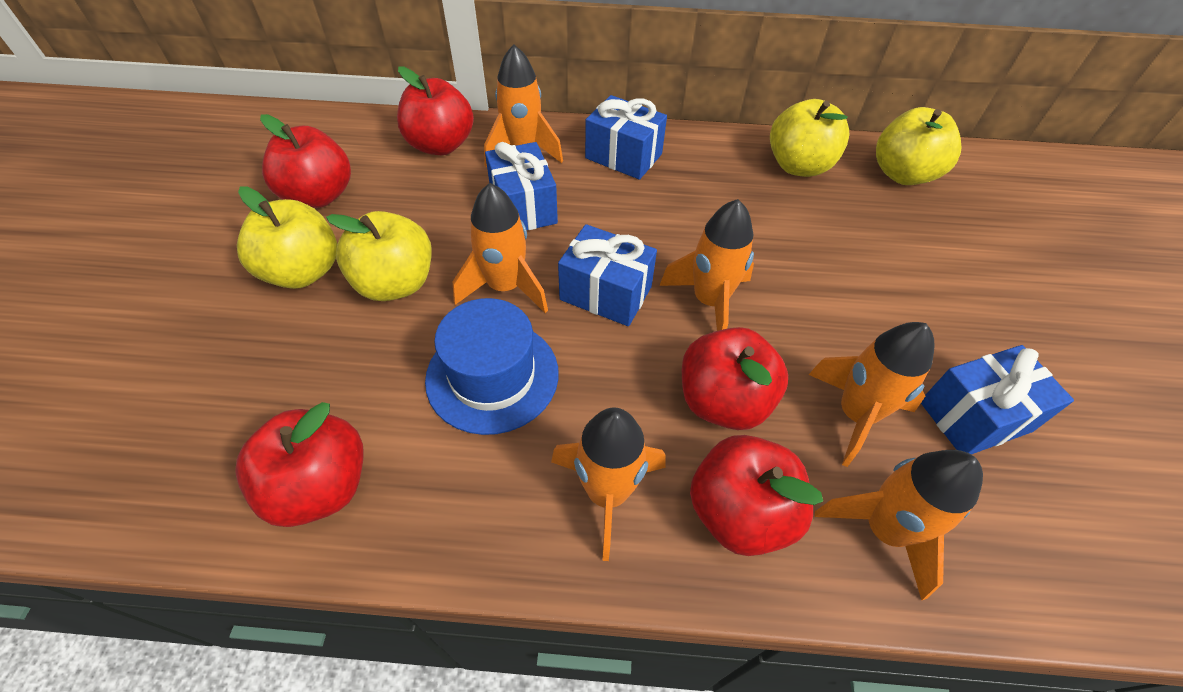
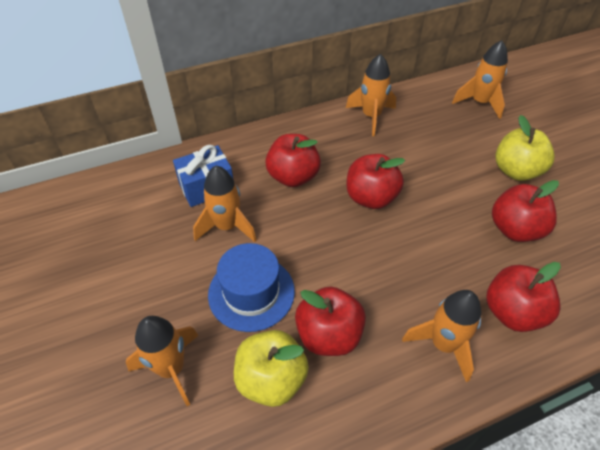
blue gift: 4 -> 1
orange rocket: 6 -> 5
yellow apple: 4 -> 2

